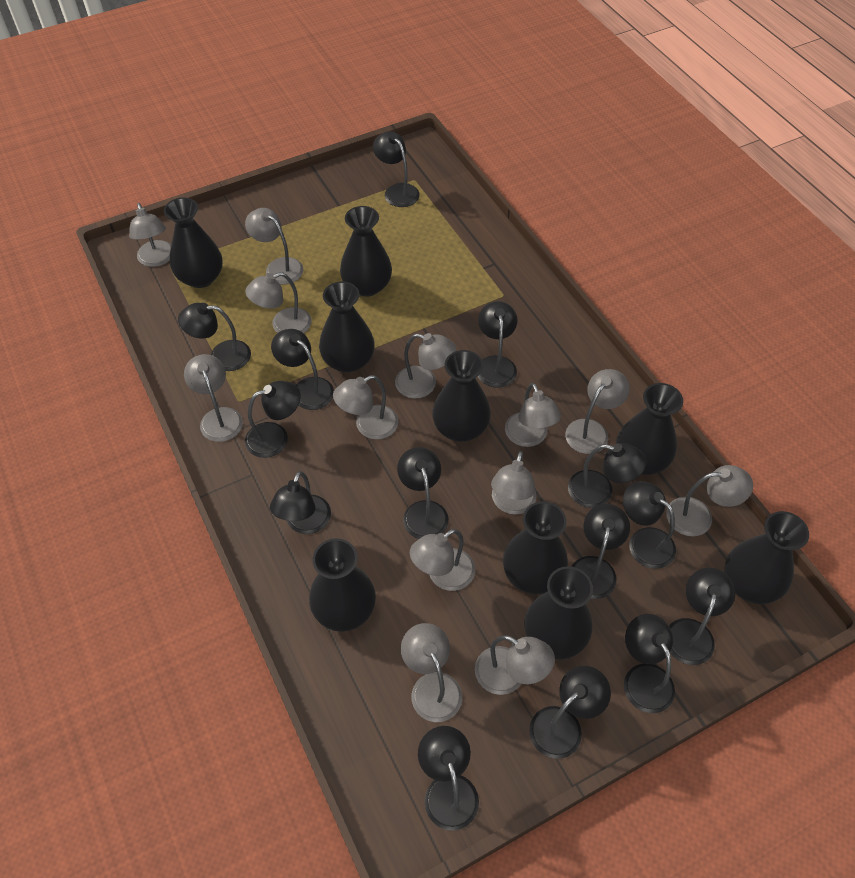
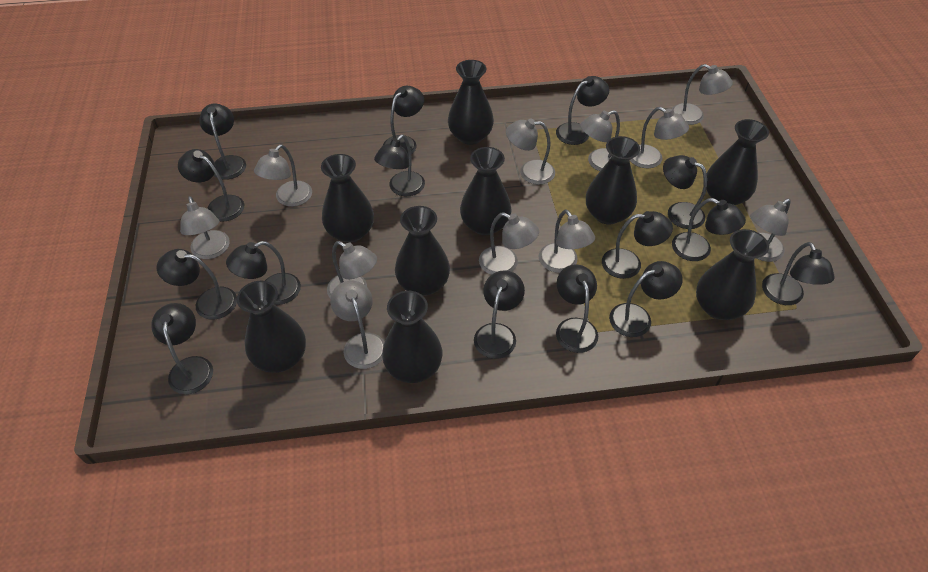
black lamp: 14 -> 15
grey lamp: 13 -> 11

